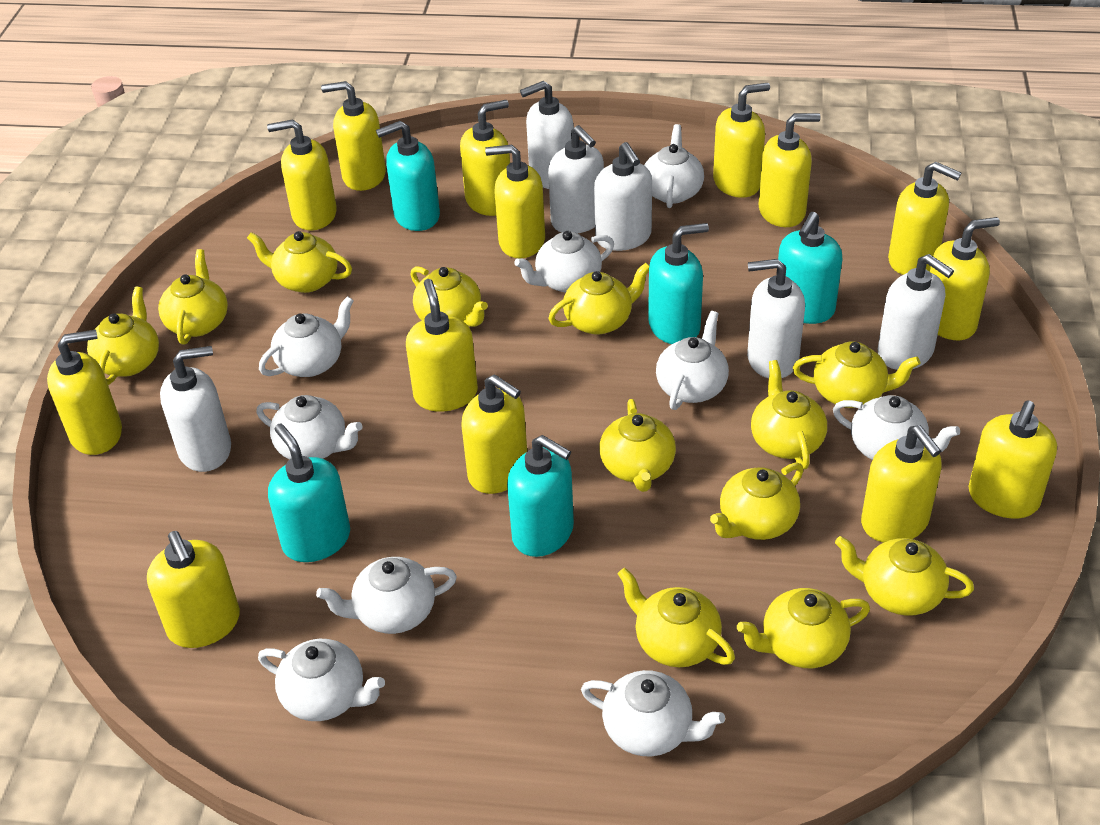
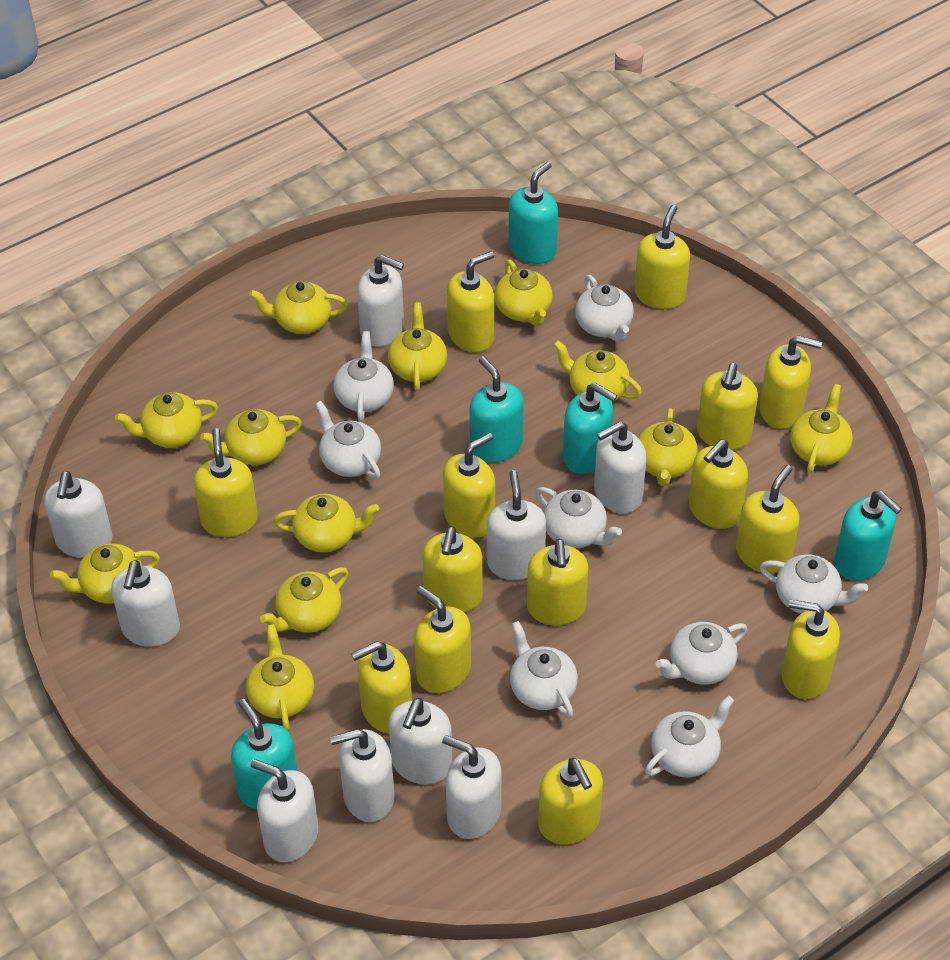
white soap dispenser: 6 -> 9
white teapot: 9 -> 8

